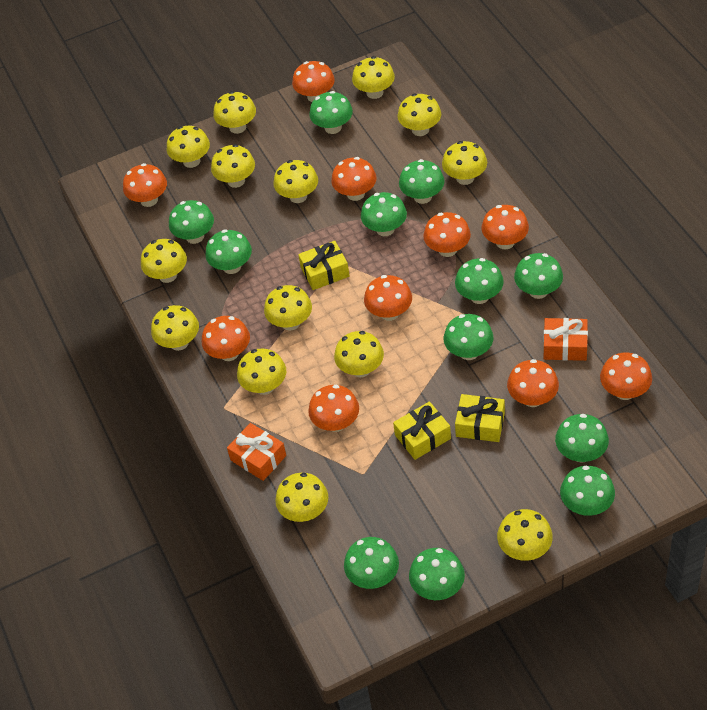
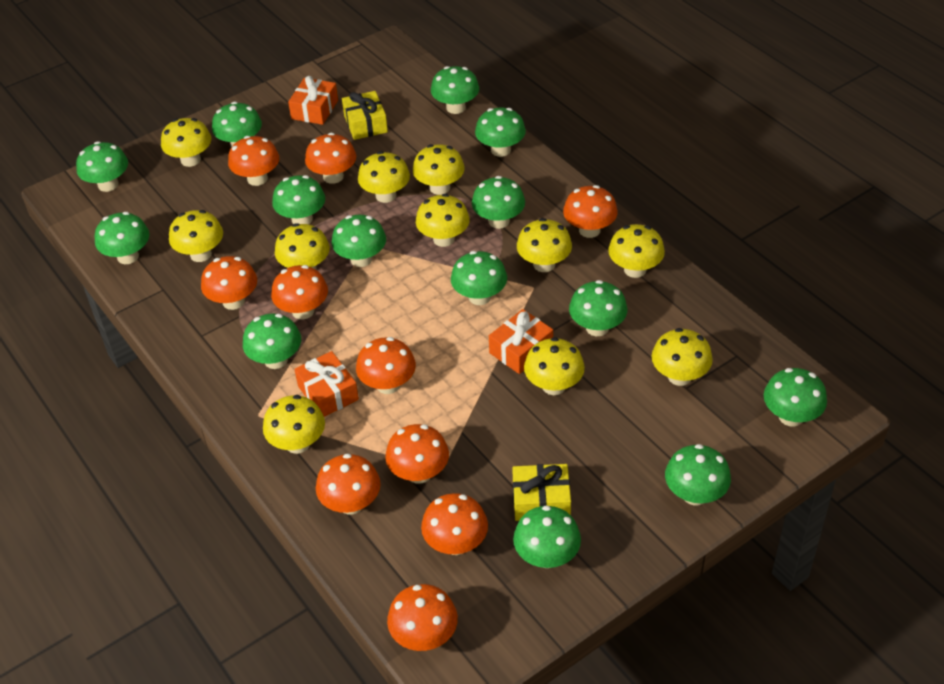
green mushroom: 12 -> 14
orange gift: 2 -> 3
yellow gift: 3 -> 2
yellow mushroom: 14 -> 11

